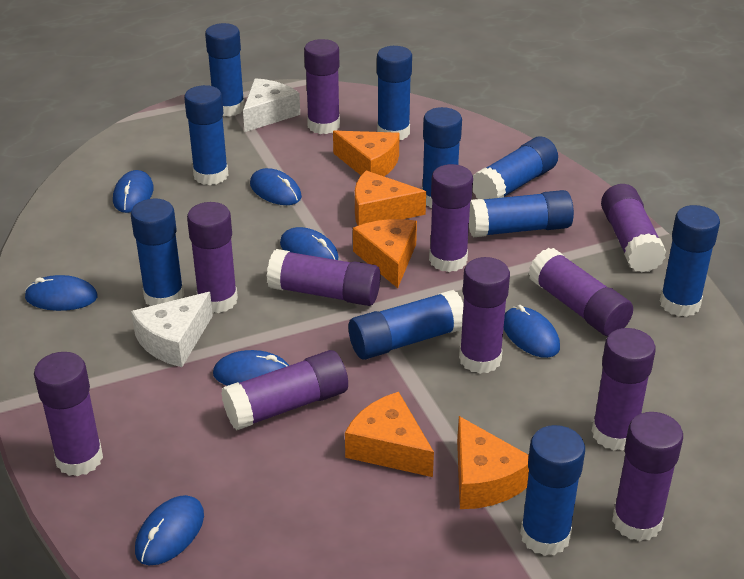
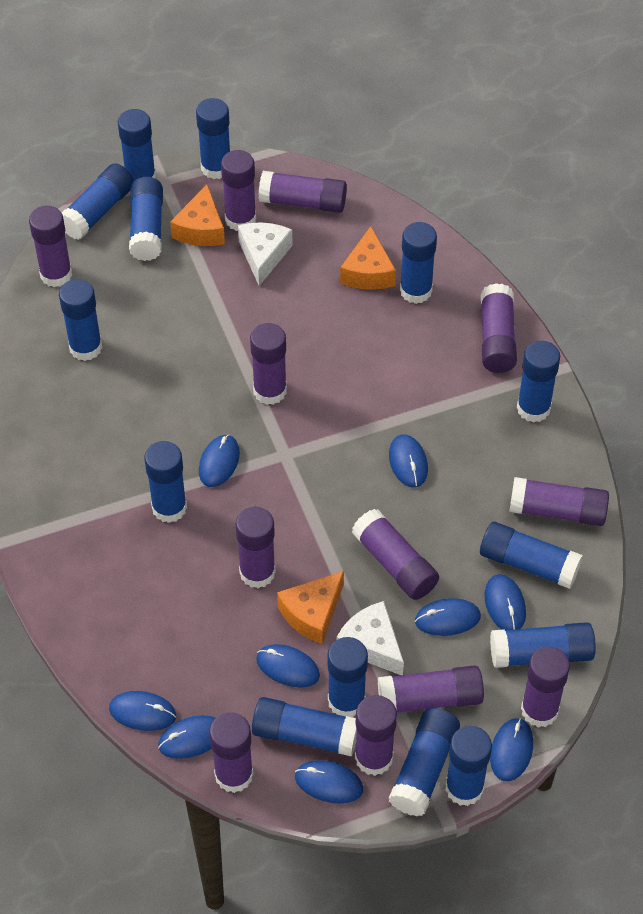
blue glue stick: 10 -> 14
blue mouse: 7 -> 9
orange cheese: 5 -> 3
purple glue stick: 11 -> 12

